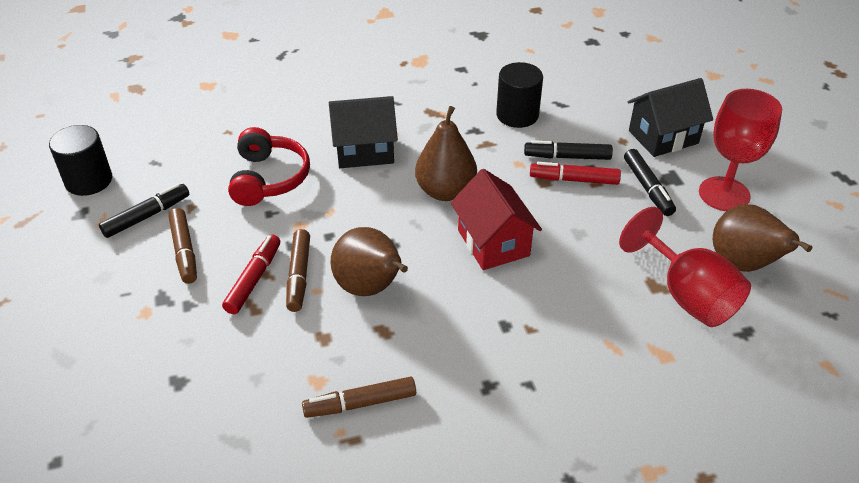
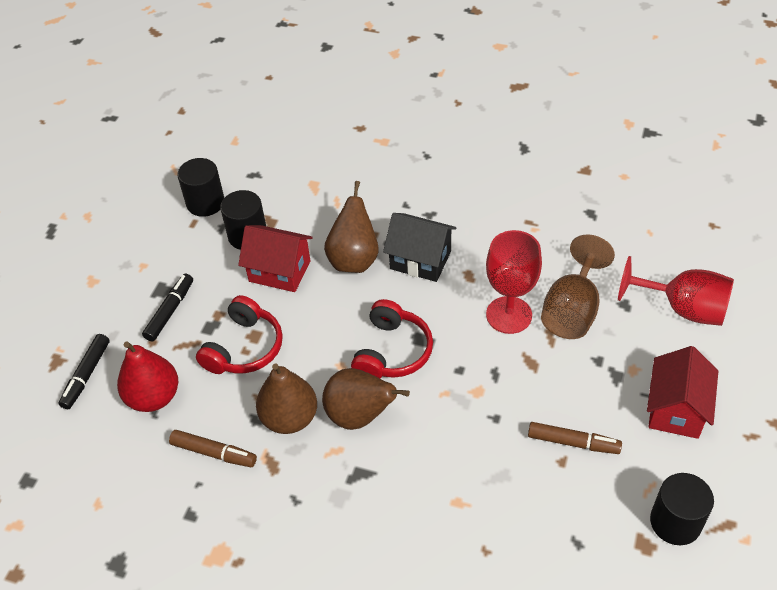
black cylinder: 2 -> 3
black house: 2 -> 1
black marker: 3 -> 2
brown goblet: 0 -> 1
brown marker: 3 -> 2
red headphones: 1 -> 2
red house: 1 -> 2
red marker: 2 -> 0
red pear: 0 -> 1

